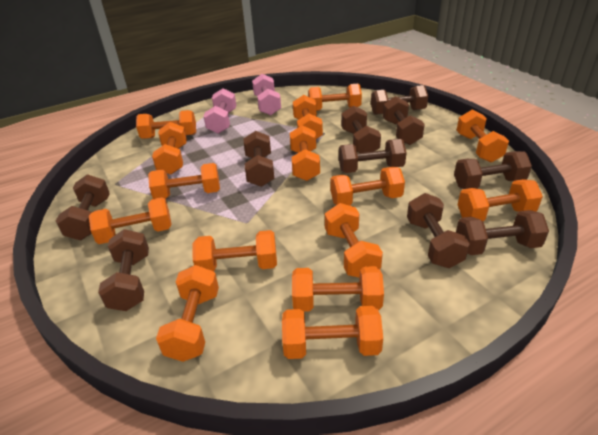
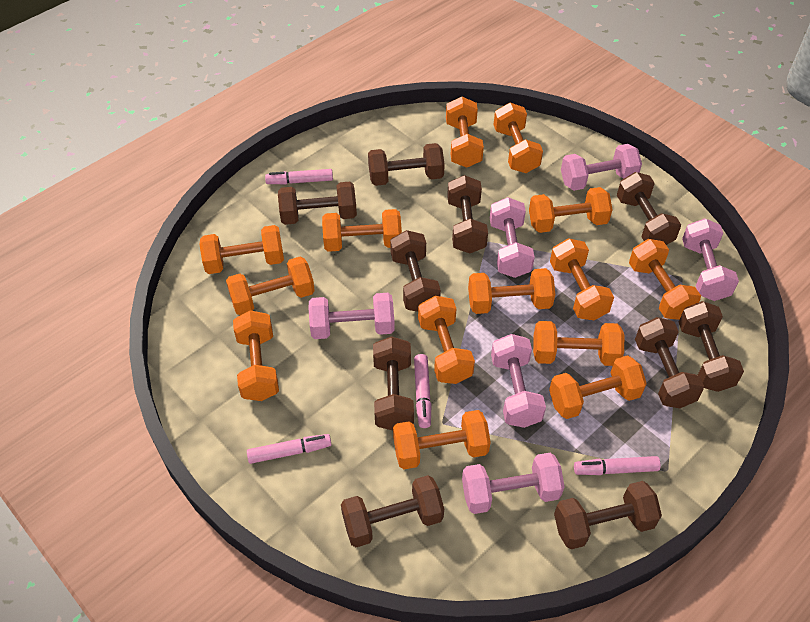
orange dumbbell: 15 -> 14
pink dumbbell: 2 -> 6
pink marker: 0 -> 4

